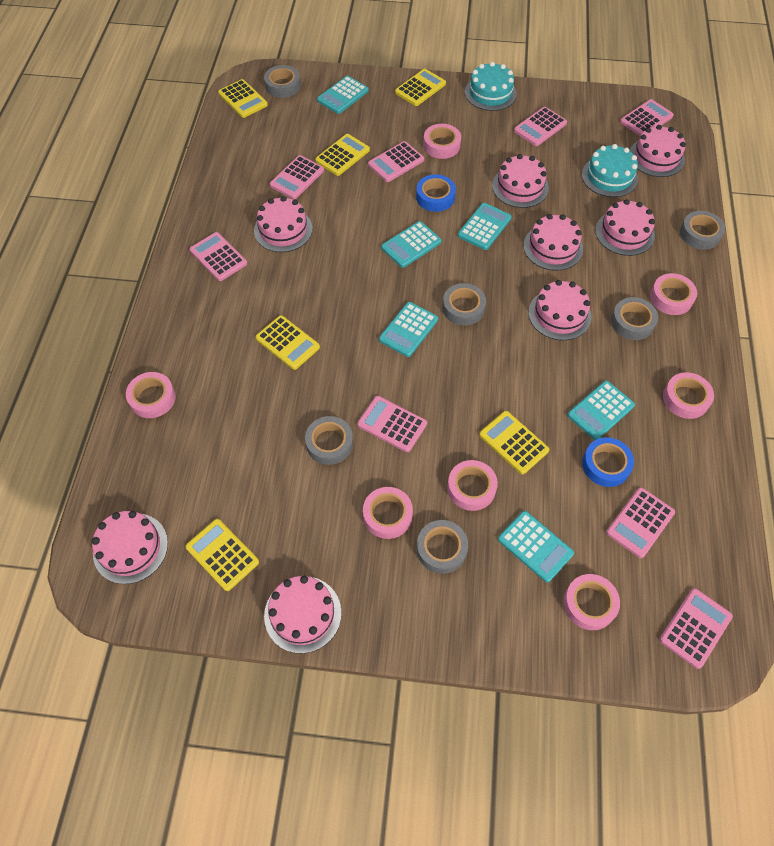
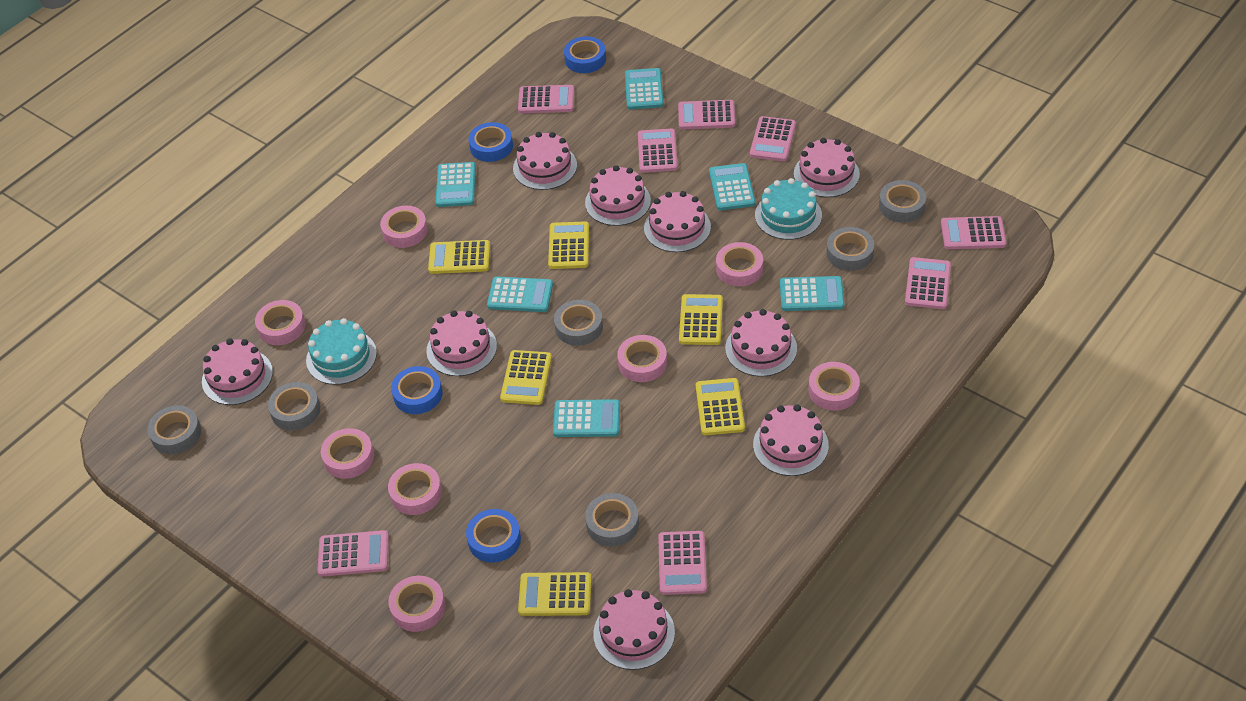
blue tape: 2 -> 4
pink cake: 8 -> 9
pink tape: 7 -> 8

